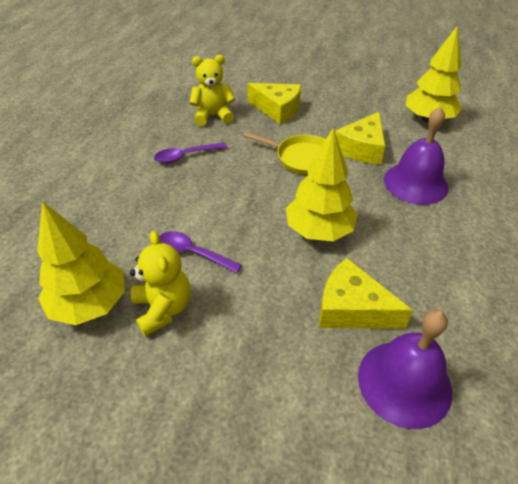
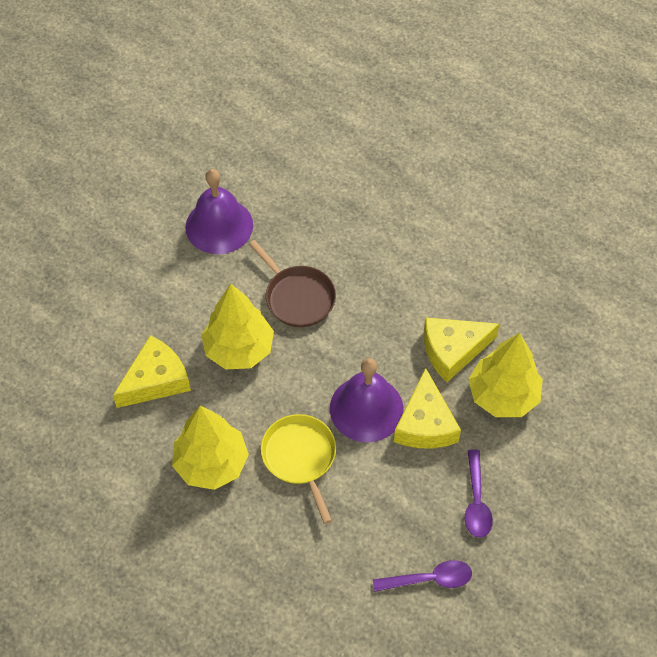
brown pan: 0 -> 1
yellow teddy bear: 2 -> 0

